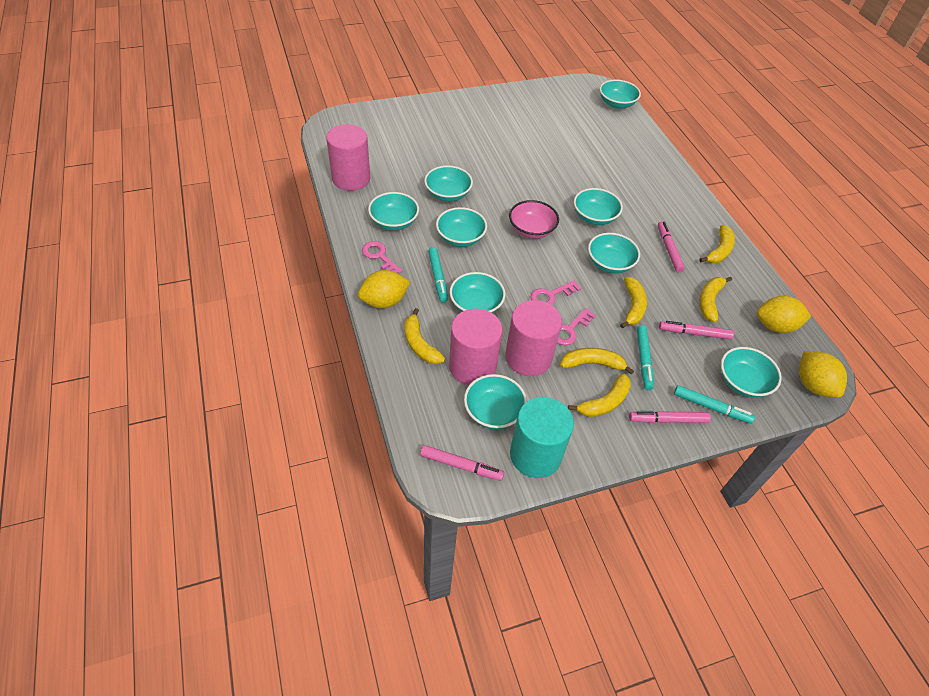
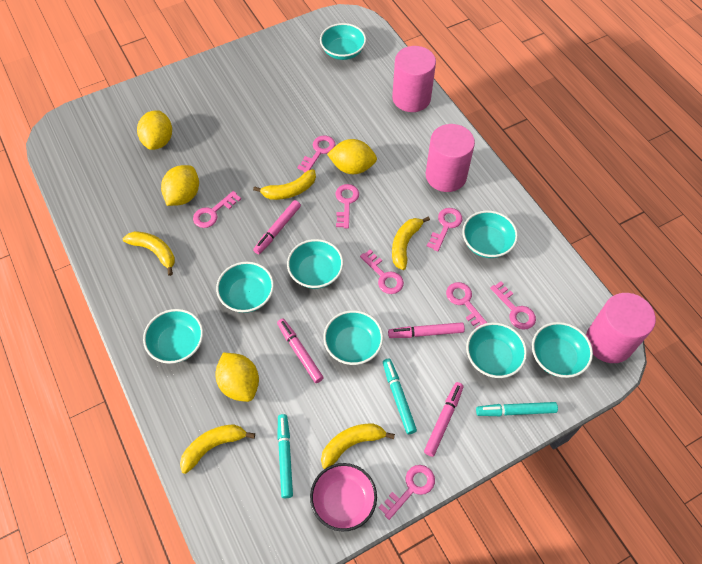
pink key: 3 -> 8
turquoise bowl: 9 -> 8
turquoise cylinder: 1 -> 0
yellow banana: 6 -> 5
yellow lemon: 3 -> 4

